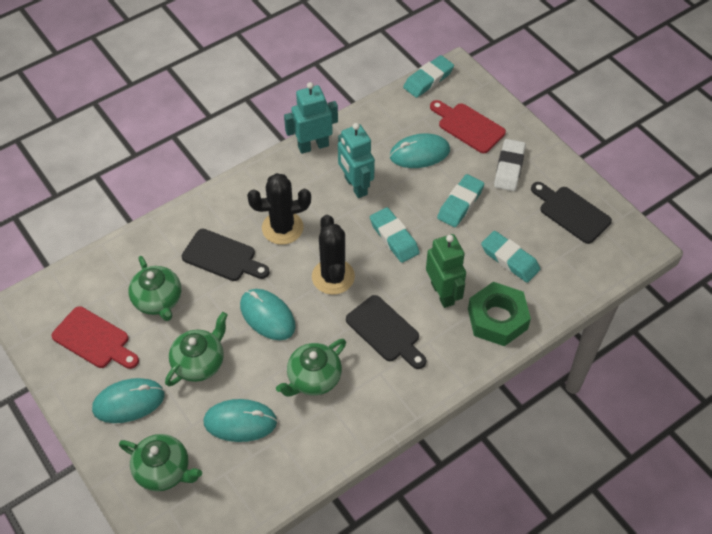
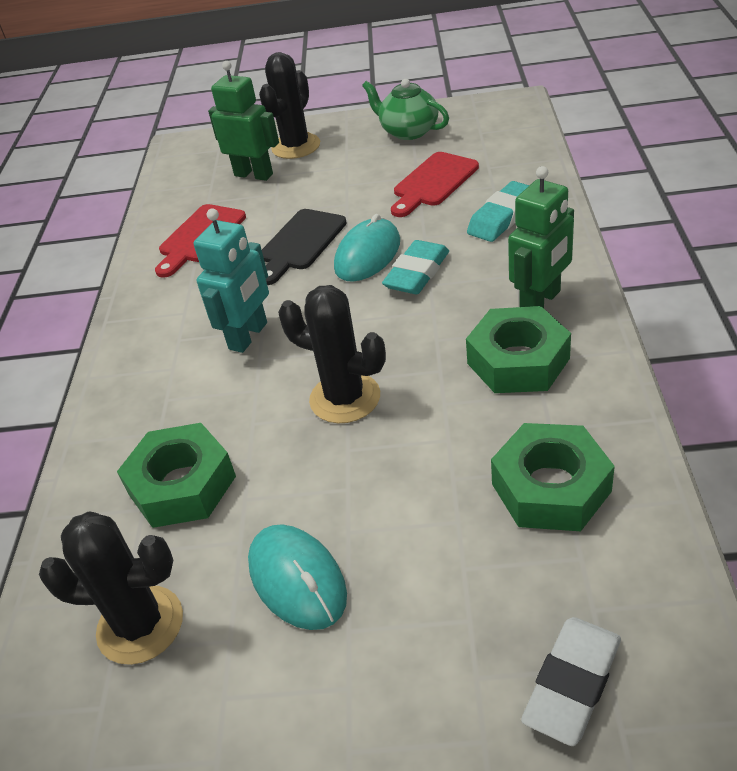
black cactus: 2 -> 3
black cutting board: 3 -> 1
green nut: 1 -> 3
green robot: 1 -> 2
green teapot: 4 -> 1
turquoise eraser: 4 -> 2
turquoise mouse: 4 -> 2
turquoise robot: 2 -> 1

